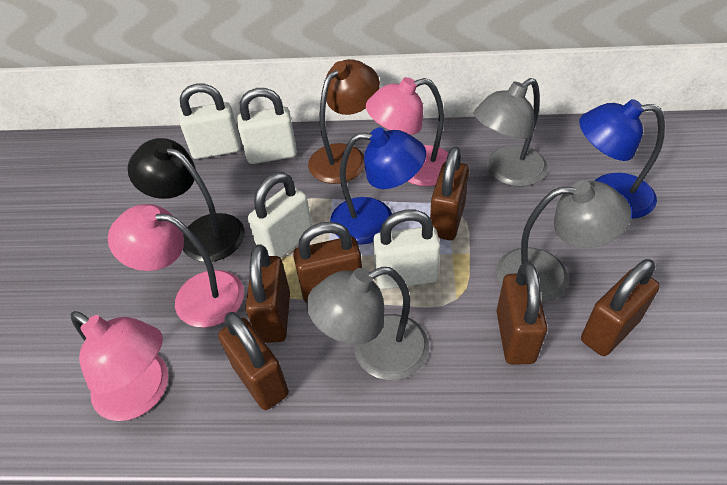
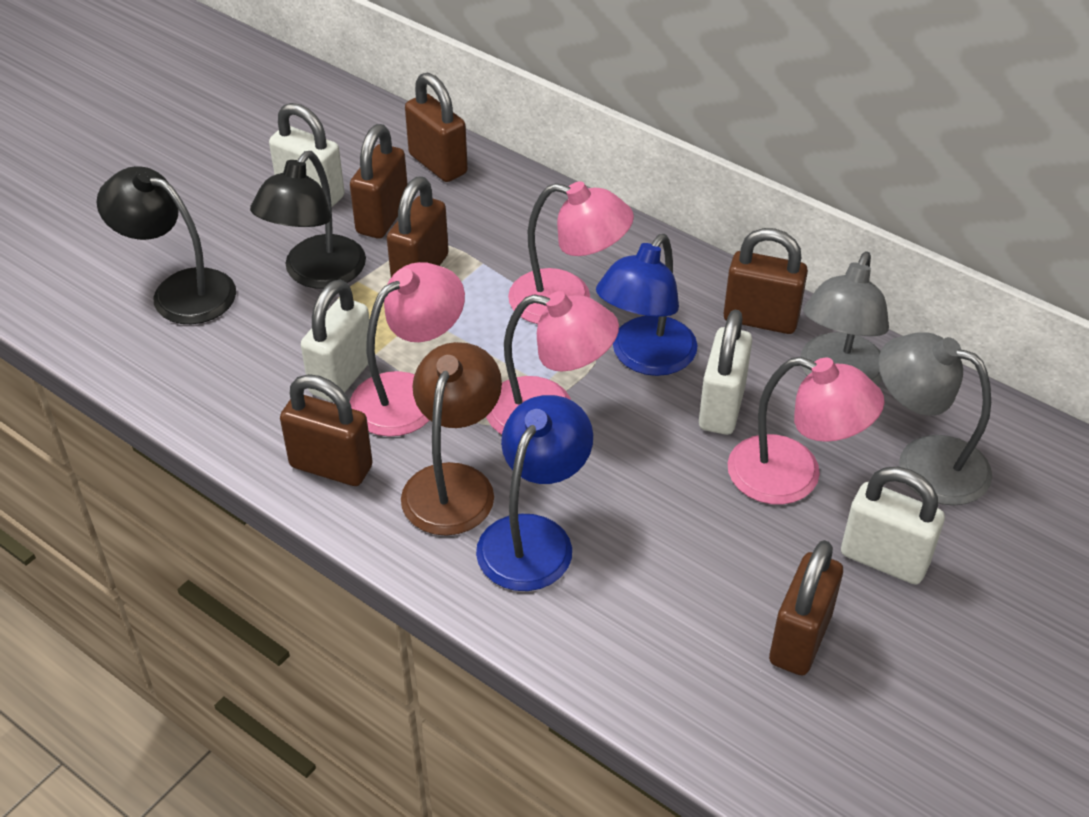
black lamp: 1 -> 2
grey lamp: 3 -> 2
pink lamp: 3 -> 4

